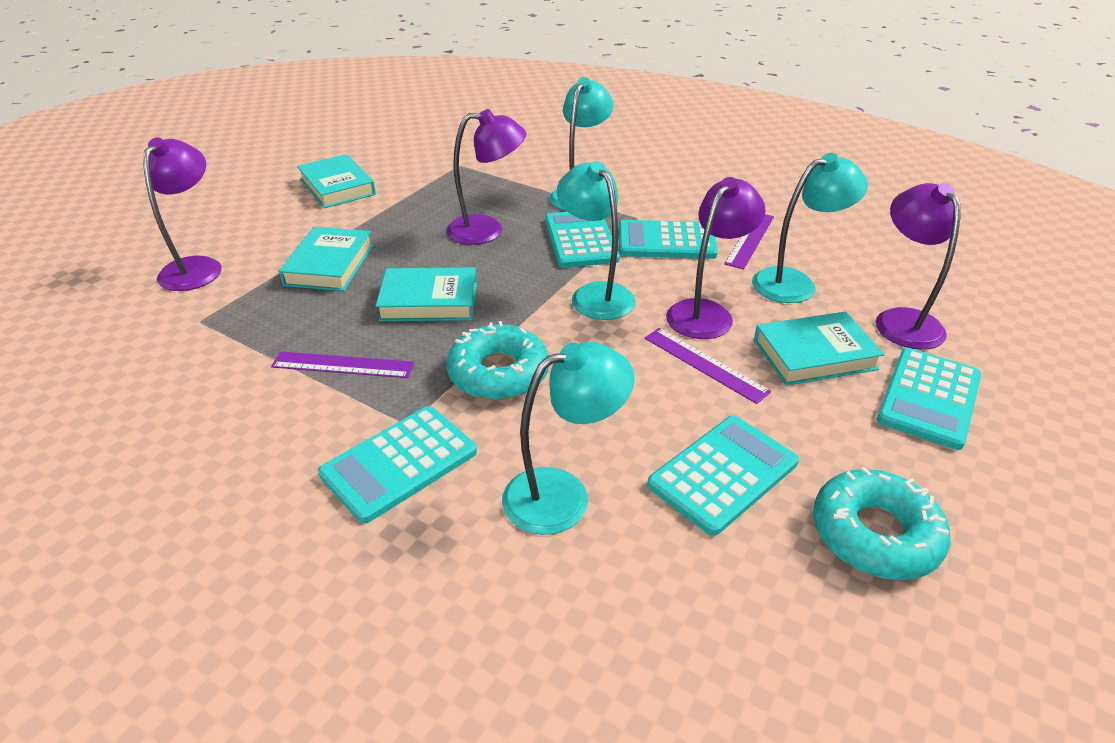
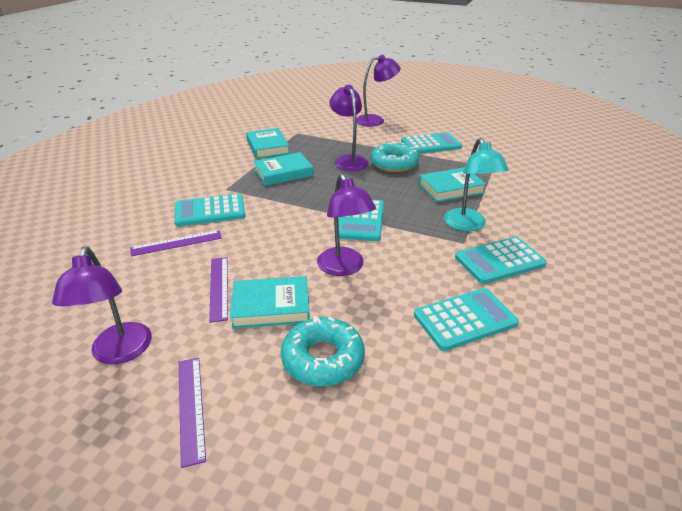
turquoise lamp: 4 -> 1

